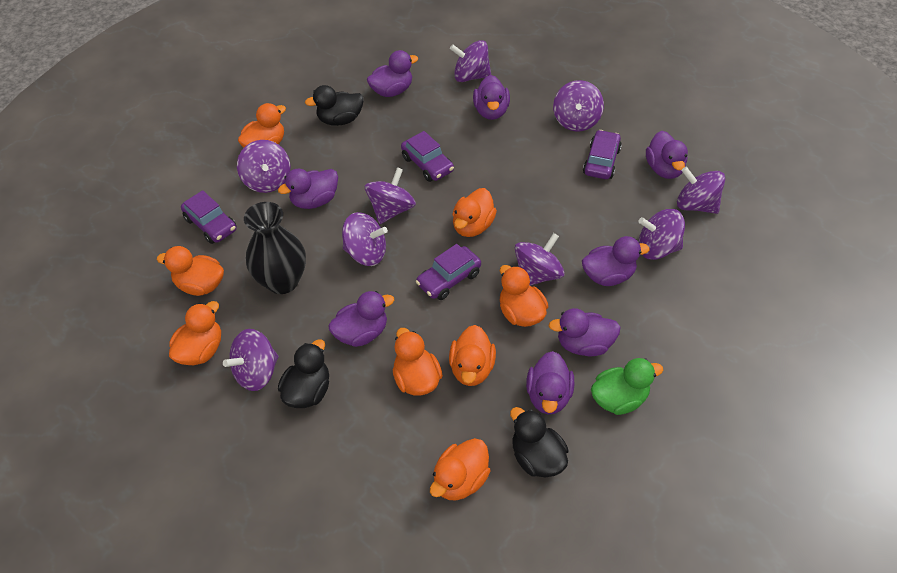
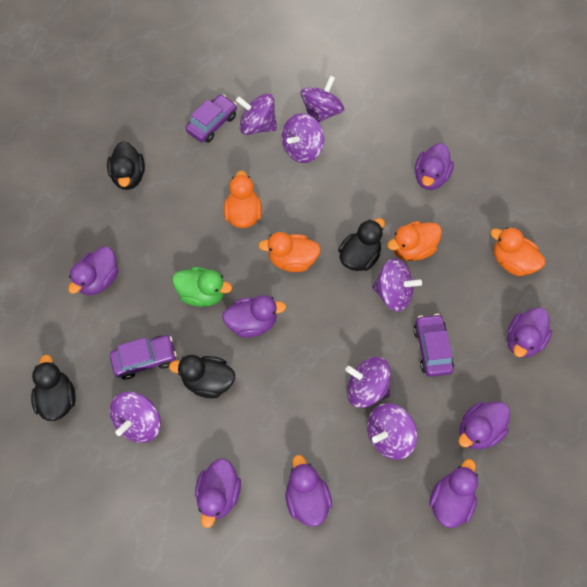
black duck: 3 -> 4
black vase: 1 -> 0
orange duck: 8 -> 4
purple car: 4 -> 3
purple spinning top: 9 -> 7

